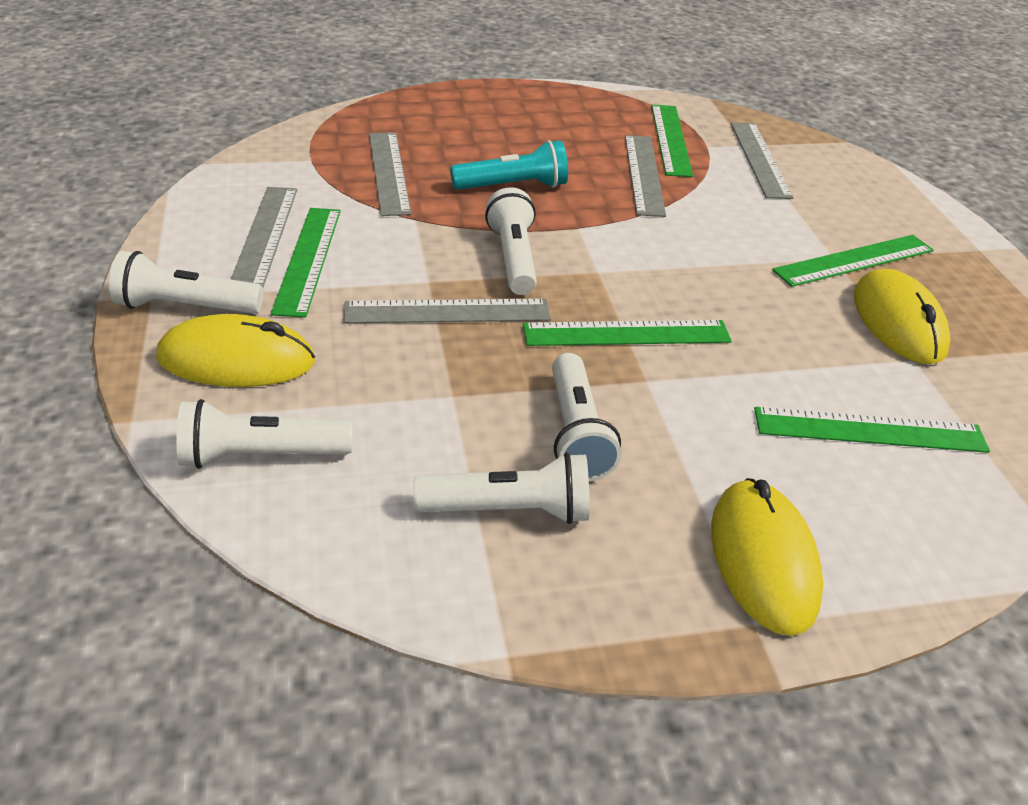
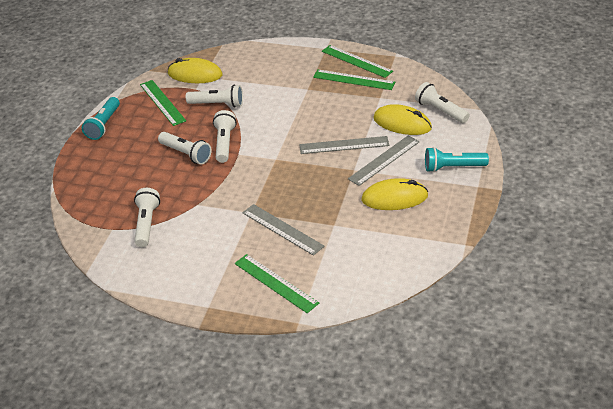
green ruler: 5 -> 4
grey ruler: 5 -> 3
turquoise flashlight: 1 -> 2

